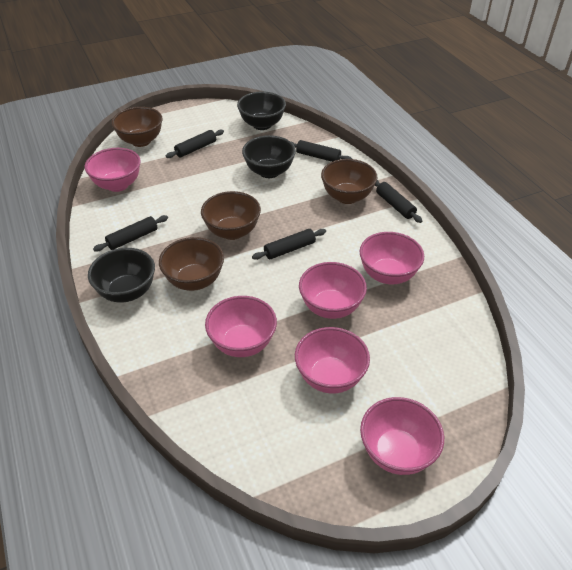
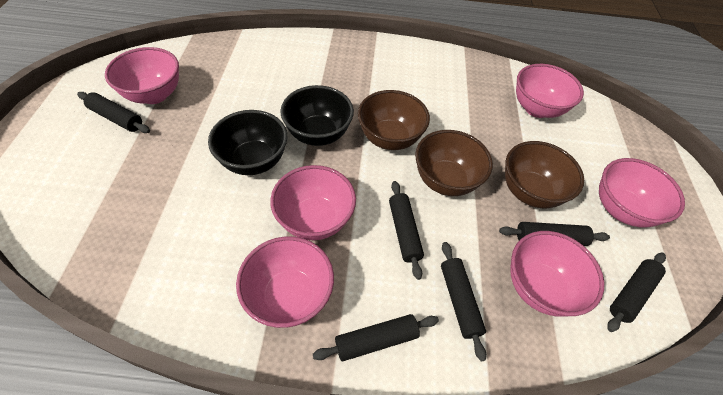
black bowl: 3 -> 2
black rolling pin: 5 -> 6
brown bowl: 4 -> 3

